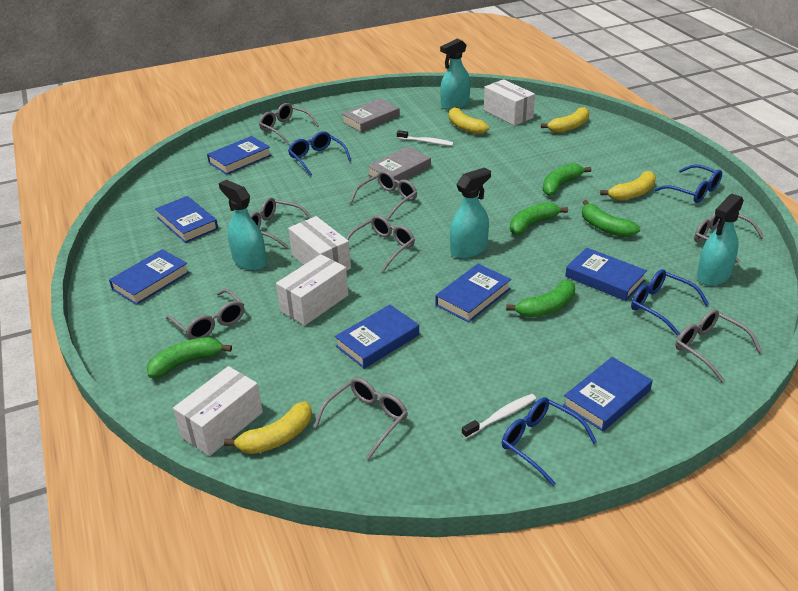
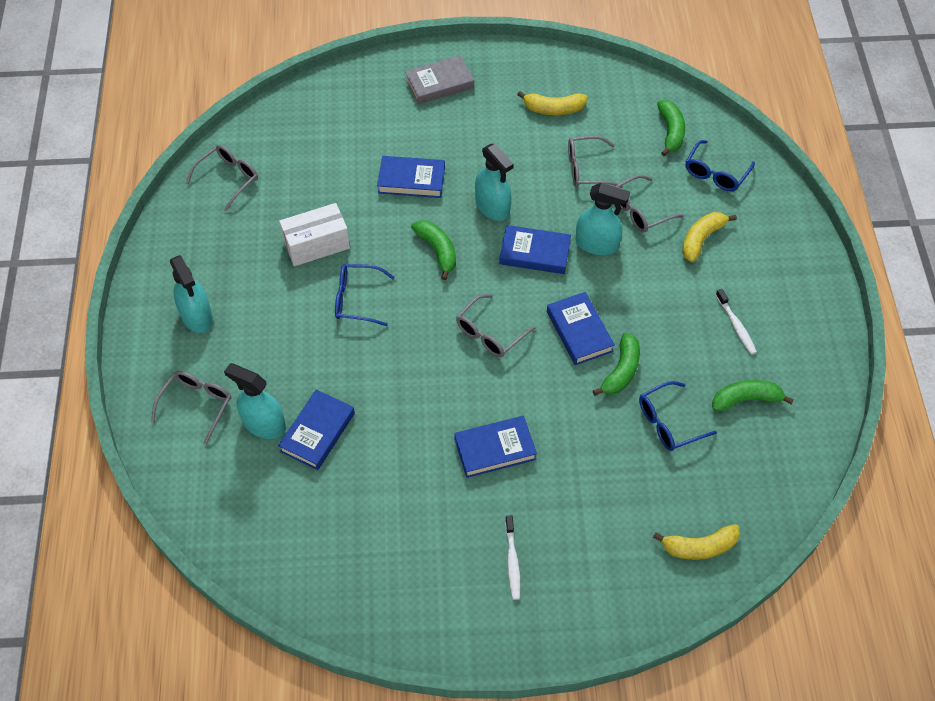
blue book: 7 -> 5
blue glasses: 4 -> 3
green banana: 5 -> 4
grey book: 2 -> 1
grey glasses: 8 -> 5
white box: 4 -> 1
yellow banana: 4 -> 3

